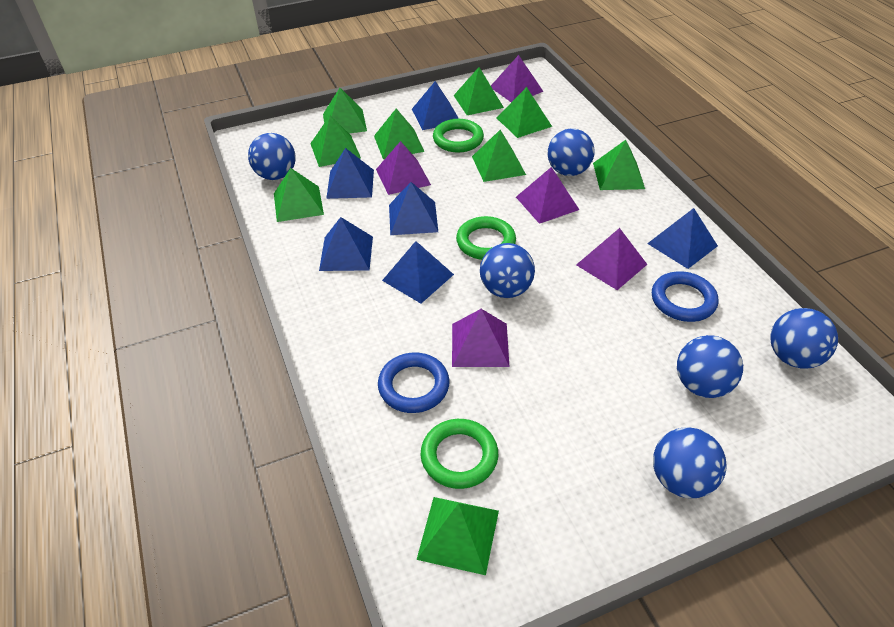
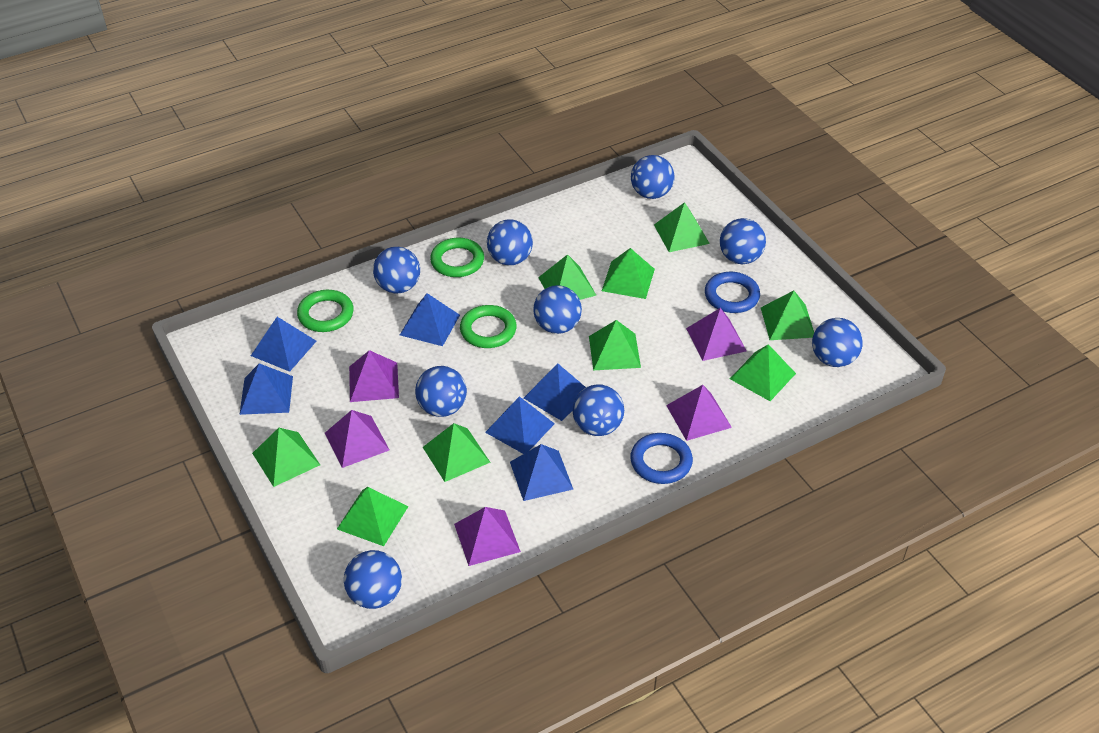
blue ball: 6 -> 9

